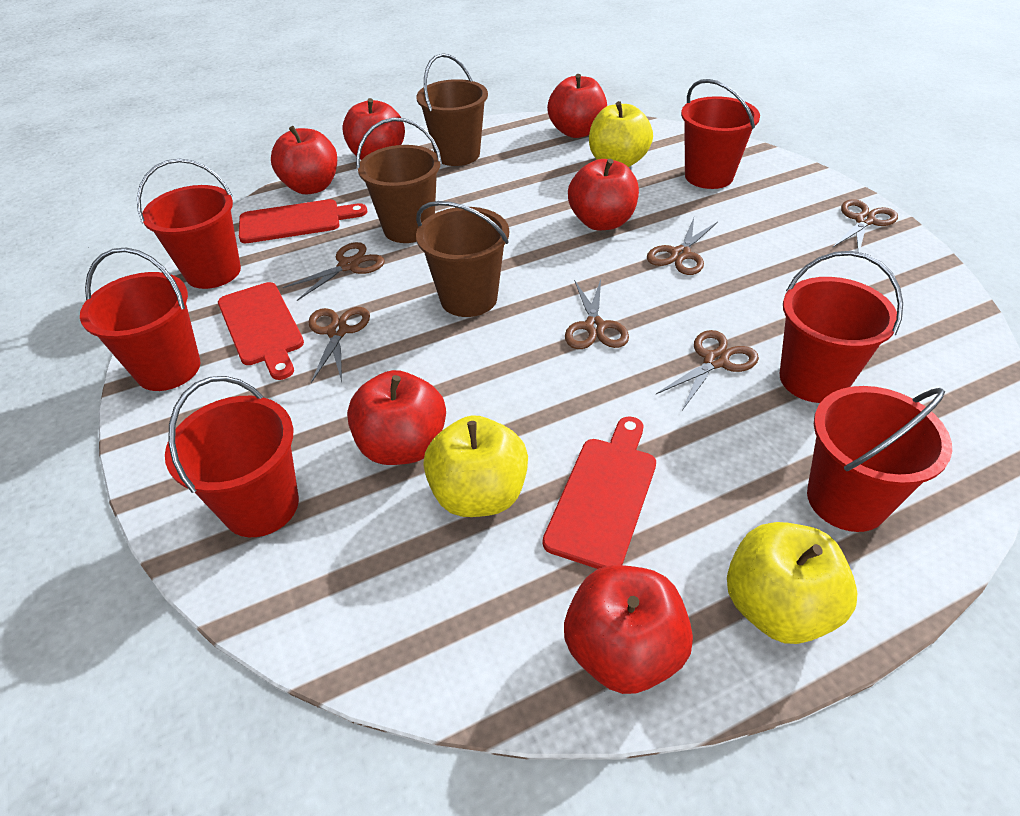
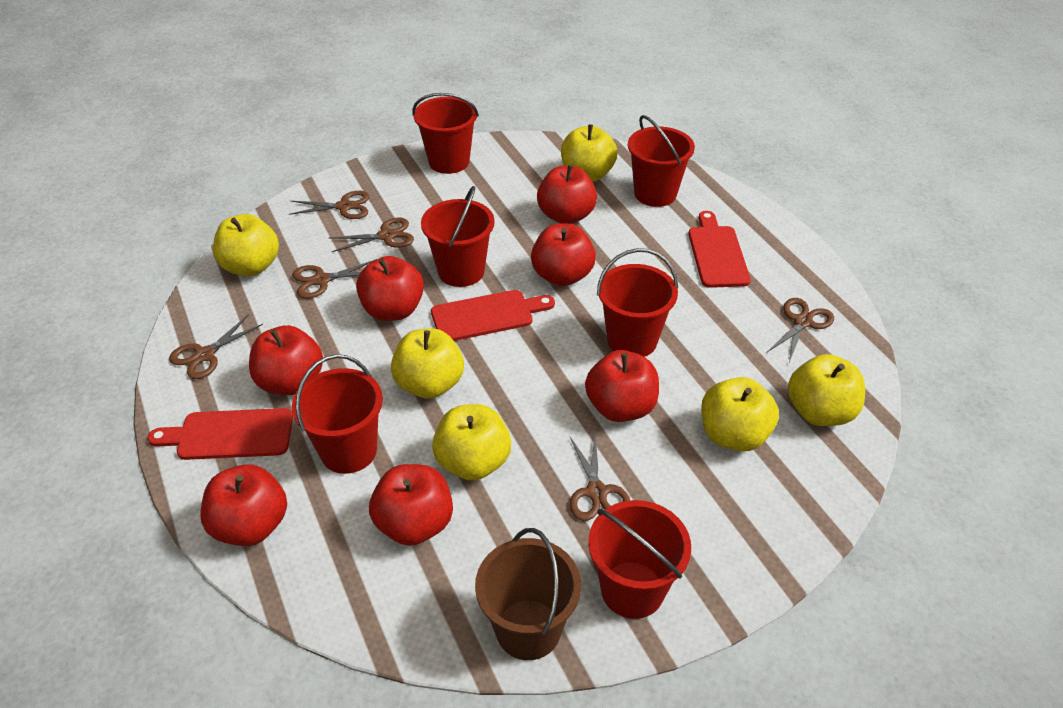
brown bucket: 3 -> 1
red apple: 6 -> 7
yellow apple: 3 -> 6

